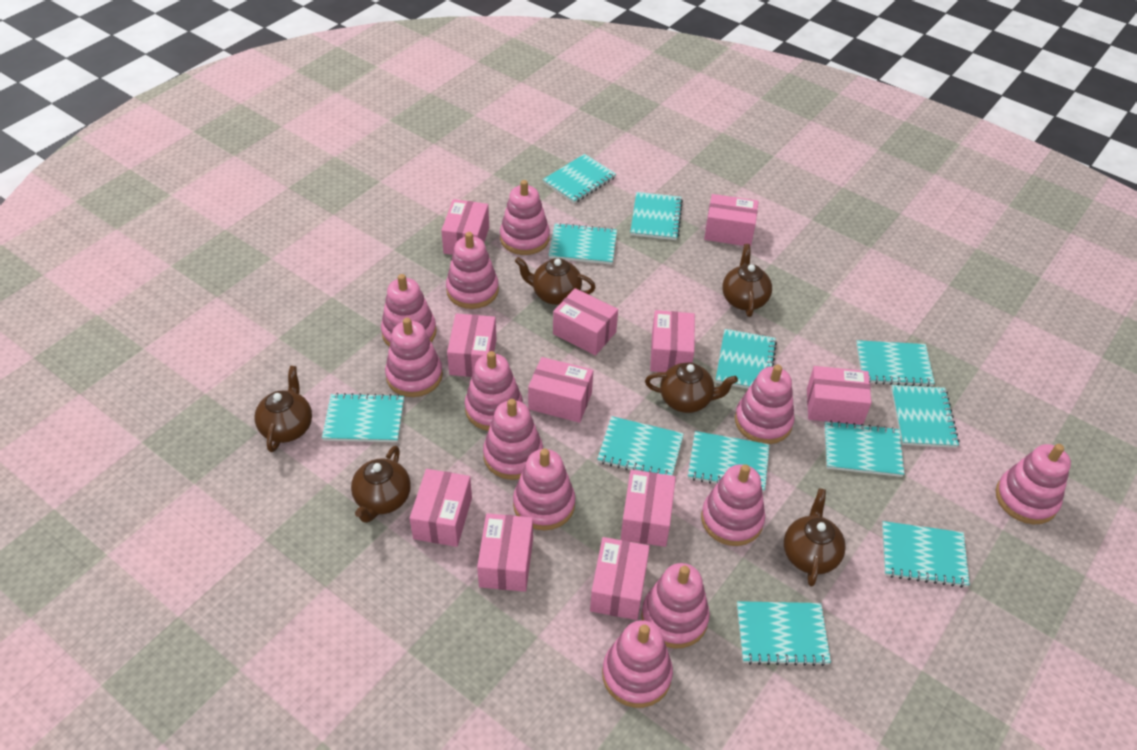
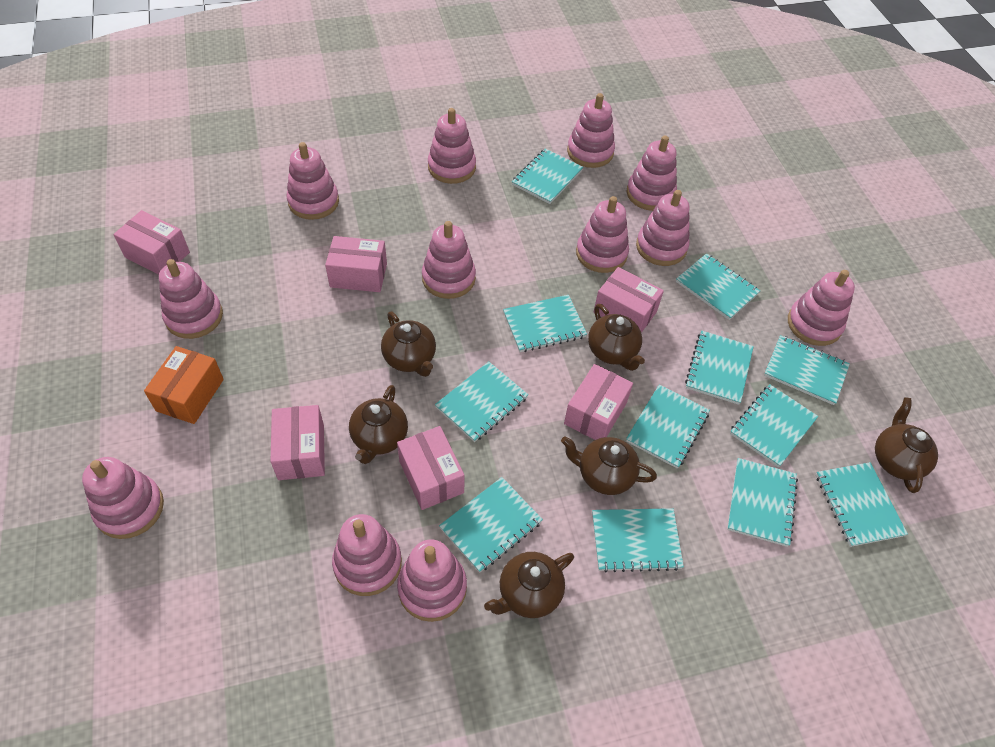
orange box: 0 -> 1
pink box: 11 -> 6

